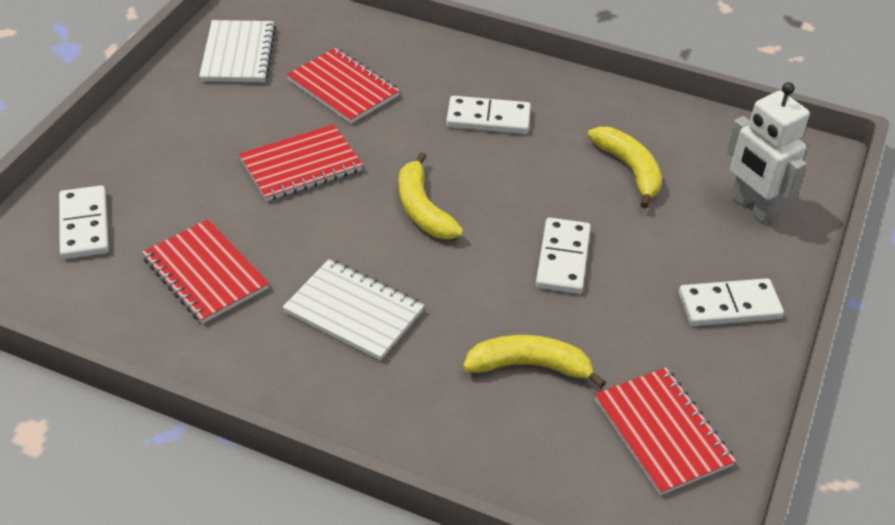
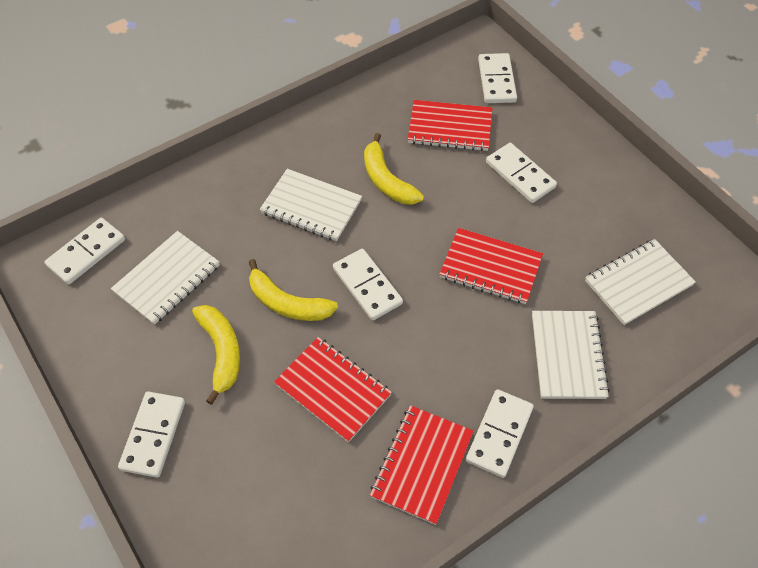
white domino: 4 -> 6
white notebook: 2 -> 4
white robot: 1 -> 0

